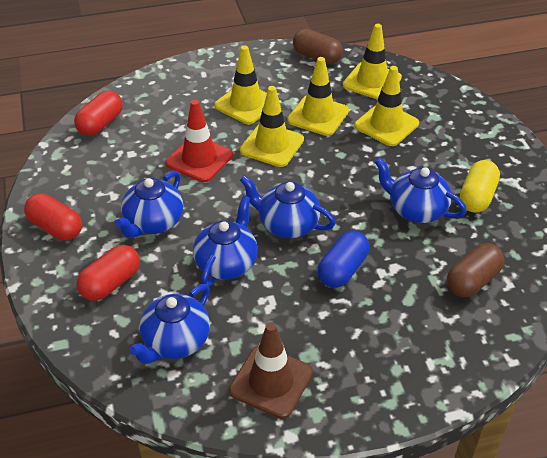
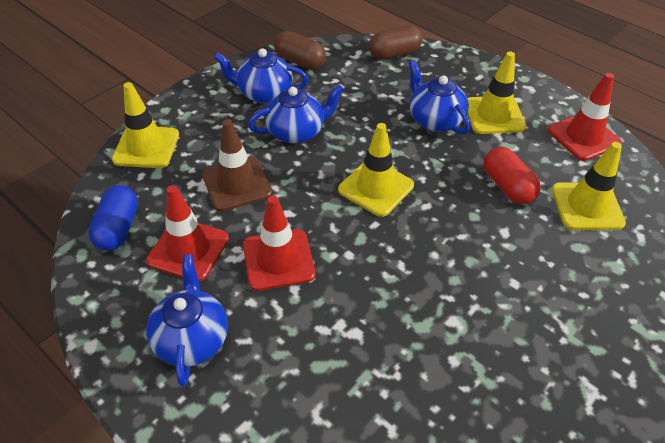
blue teapot: 5 -> 4
red capsule: 3 -> 1
red traffic cone: 1 -> 3
yellow capsule: 1 -> 0
yellow traffic cone: 5 -> 4

